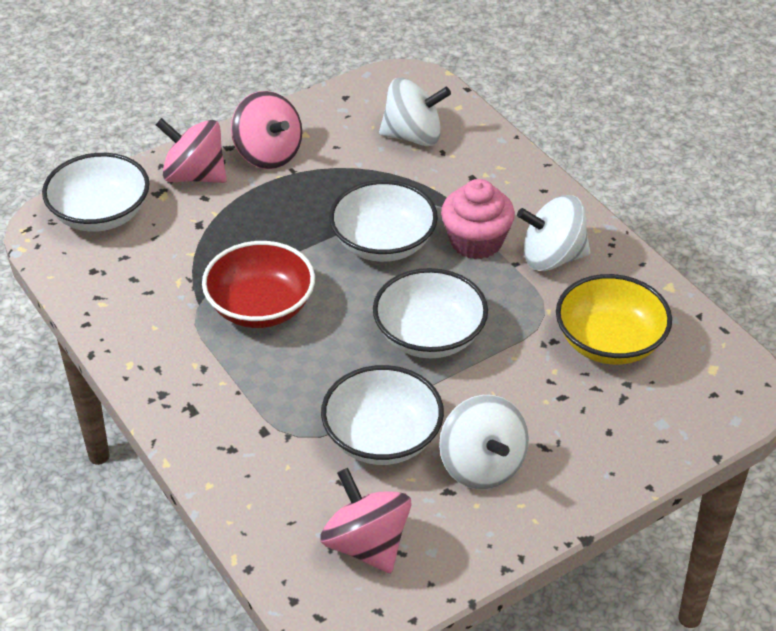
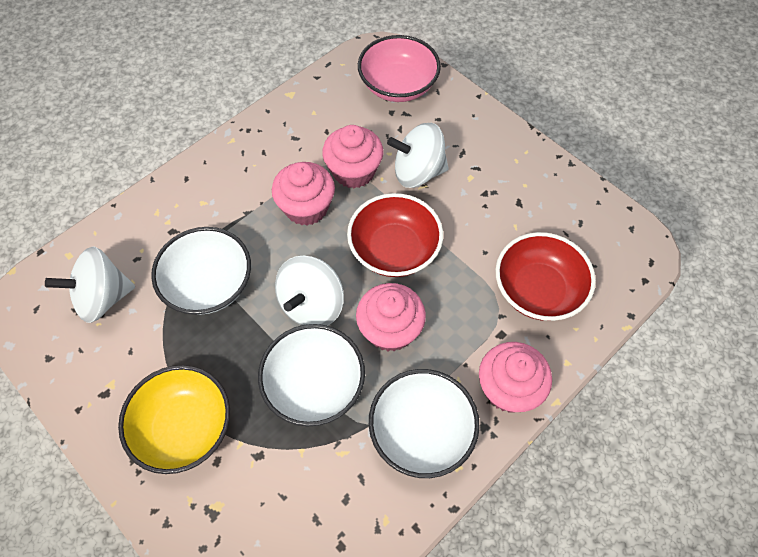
pink bowl: 0 -> 1
pink cupcake: 1 -> 4
pink spinning top: 3 -> 0
red bowl: 1 -> 2
white bowl: 4 -> 3

